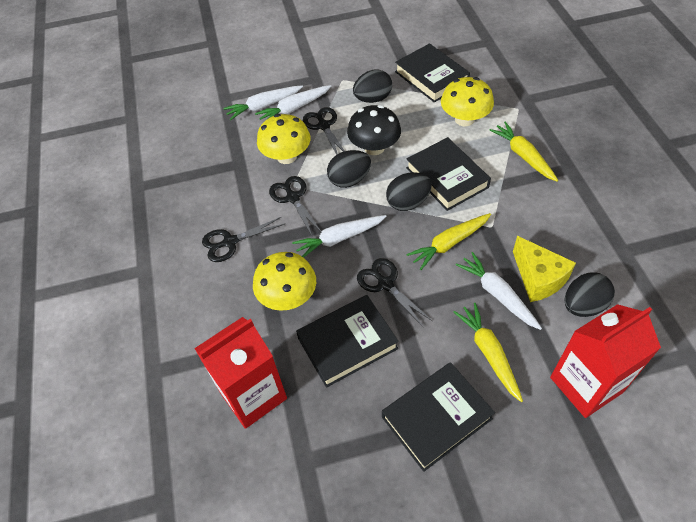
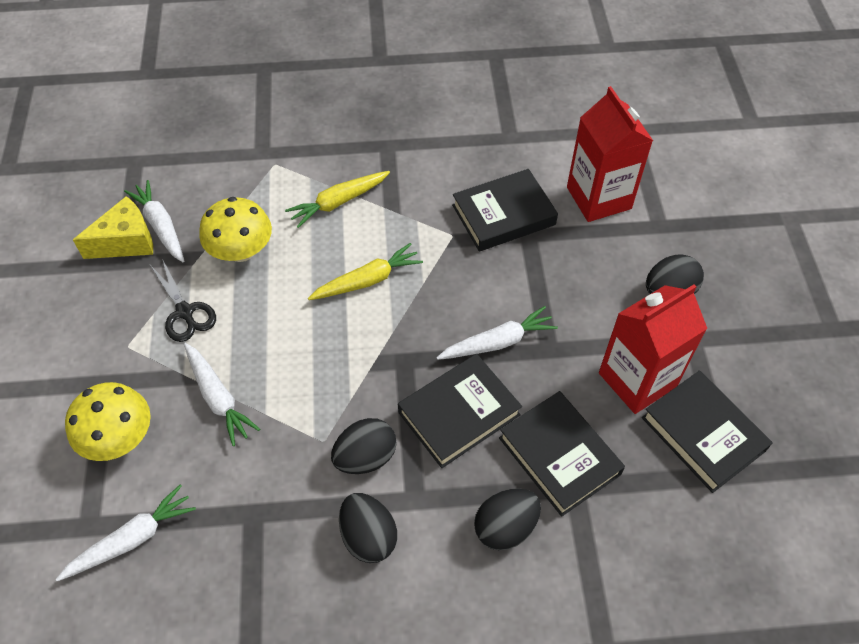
black mushroom: 1 -> 0
black scissors: 4 -> 1
yellow carrot: 3 -> 2
yellow mushroom: 3 -> 2

